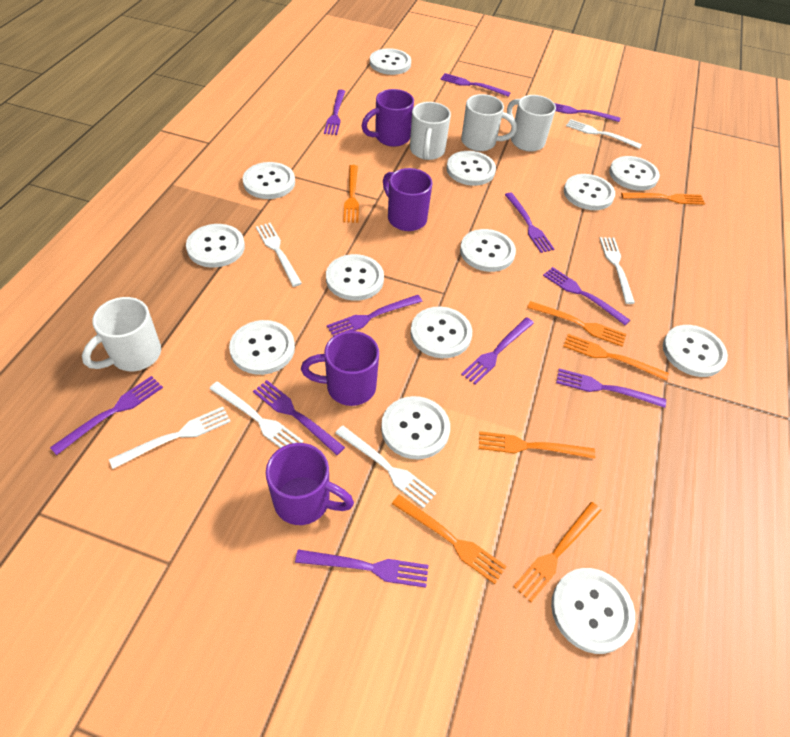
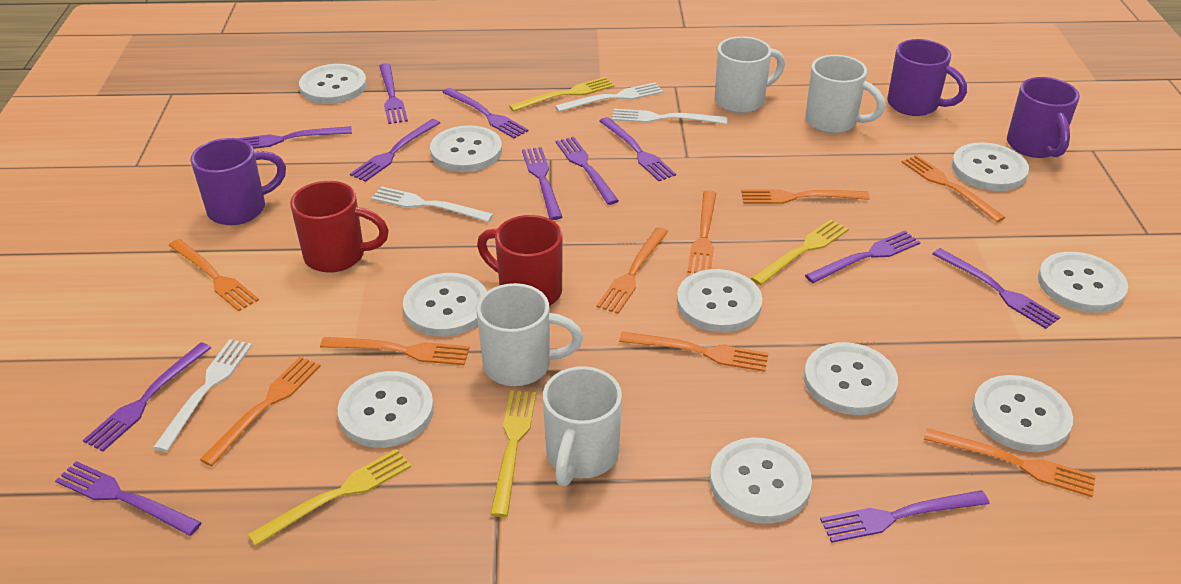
orange fork: 7 -> 9
purple fork: 11 -> 12
purple mug: 4 -> 3
red mug: 0 -> 2
white button: 13 -> 10
white fork: 6 -> 4
yellow fork: 0 -> 4

